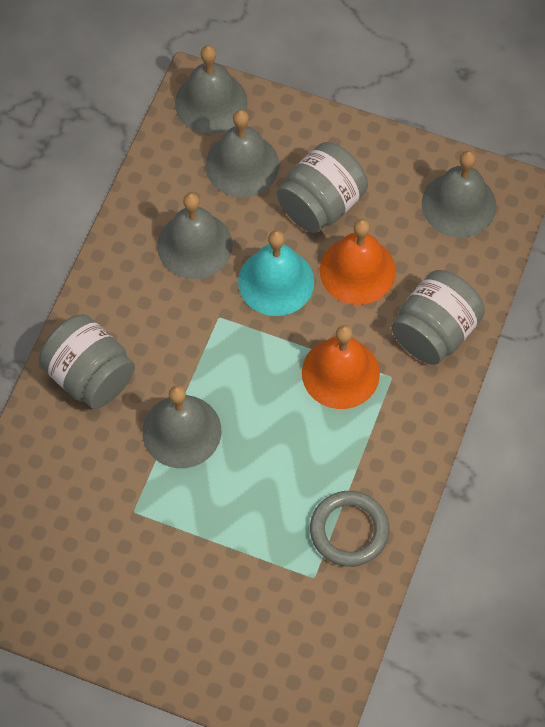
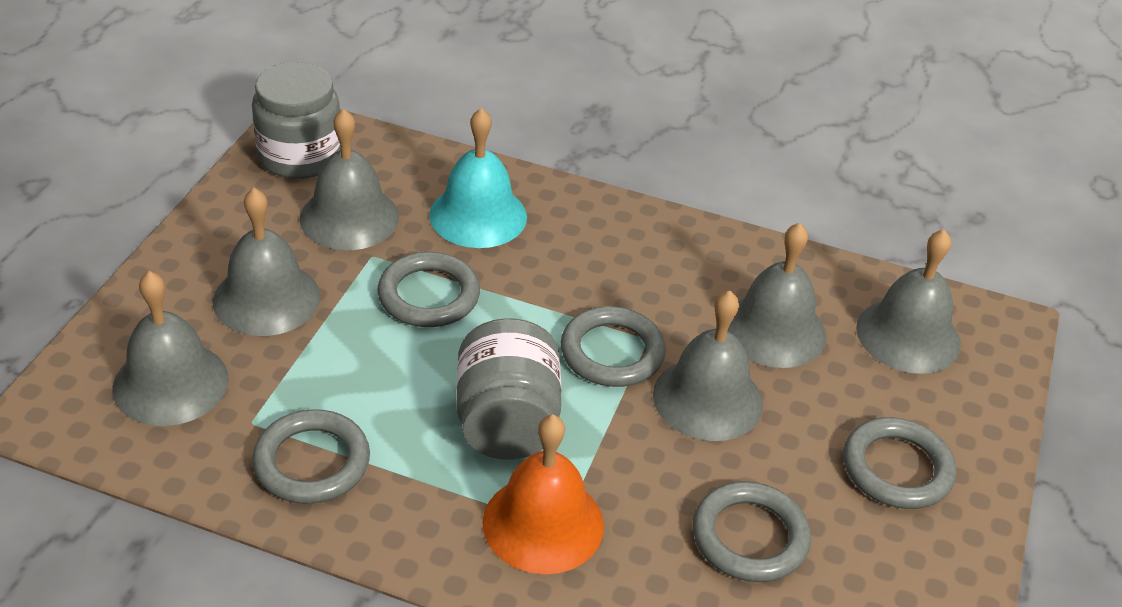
grey bell: 5 -> 6
grey jar: 3 -> 2
grey ring: 1 -> 5
orange bell: 2 -> 1

